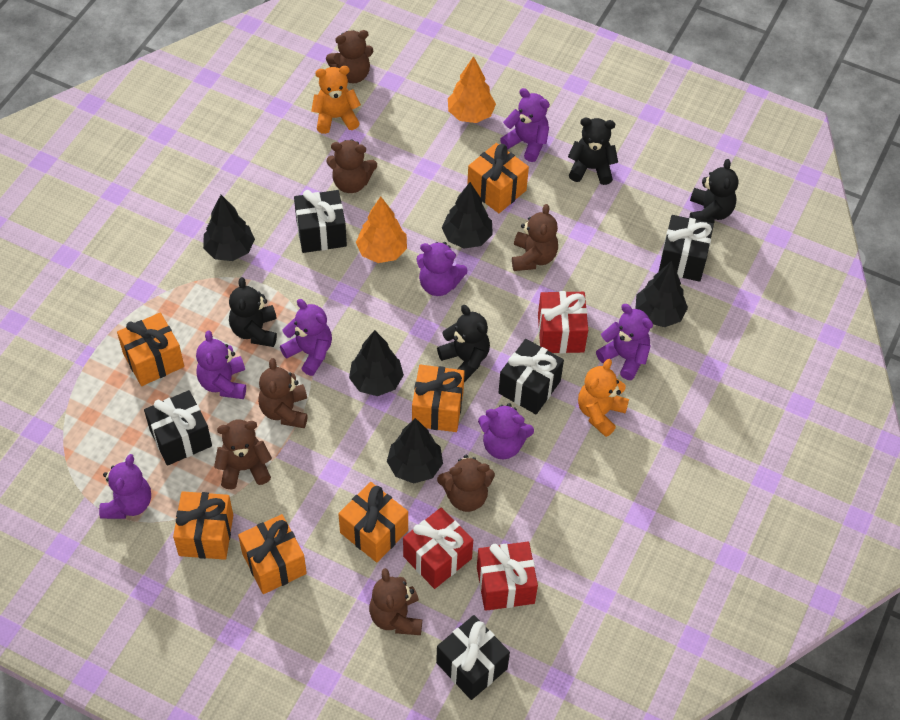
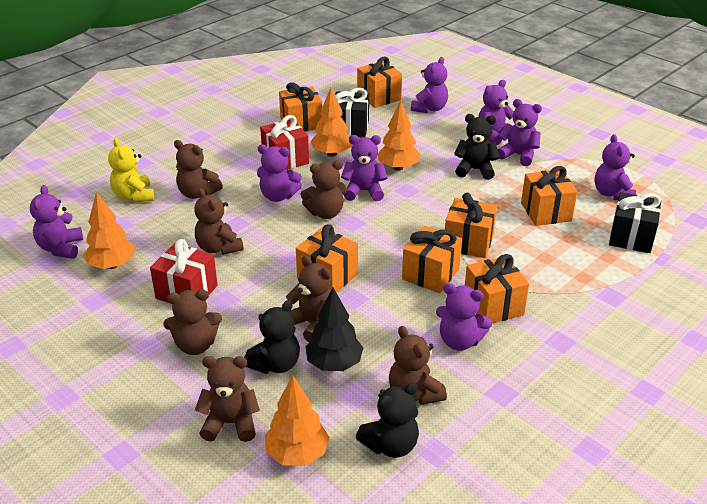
black gift: 5 -> 2
black teddy bear: 4 -> 3
black tree: 5 -> 1
orange gift: 6 -> 7
orange teddy bear: 2 -> 0
orange tree: 2 -> 4
purple teddy bear: 7 -> 8
red gift: 3 -> 2
yellow teddy bear: 0 -> 1

